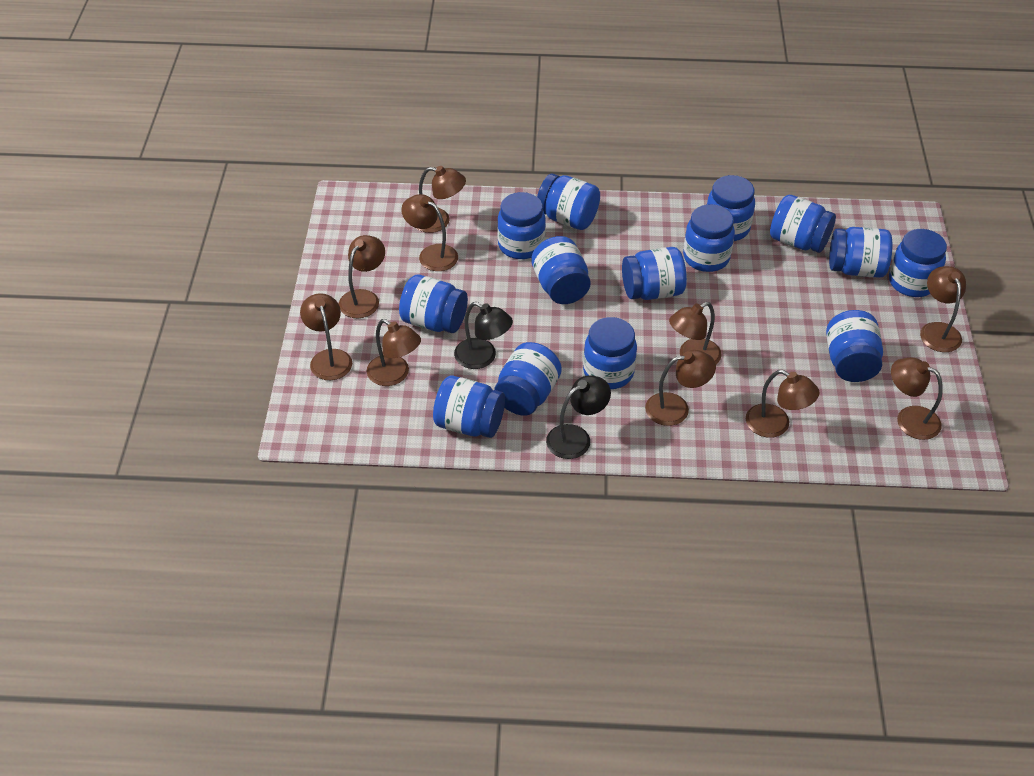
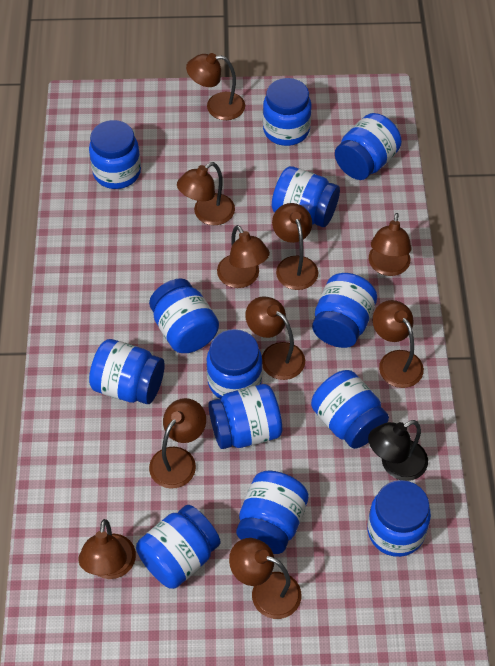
black lamp: 2 -> 1
blue jar: 14 -> 13

